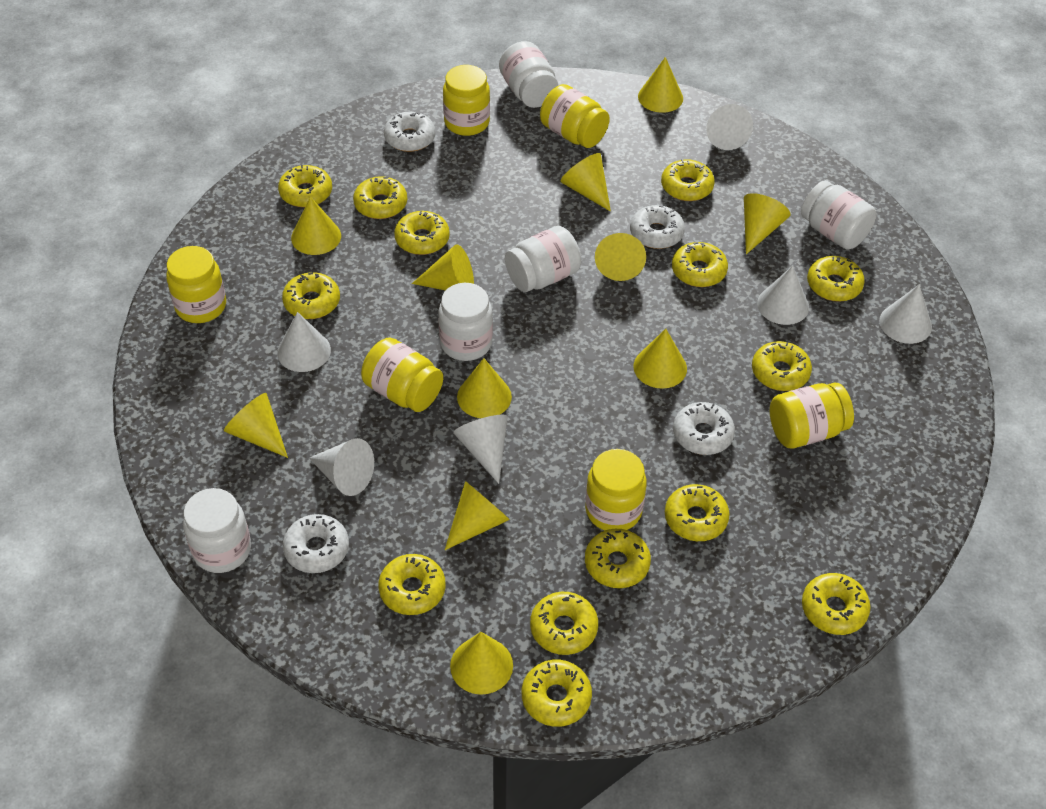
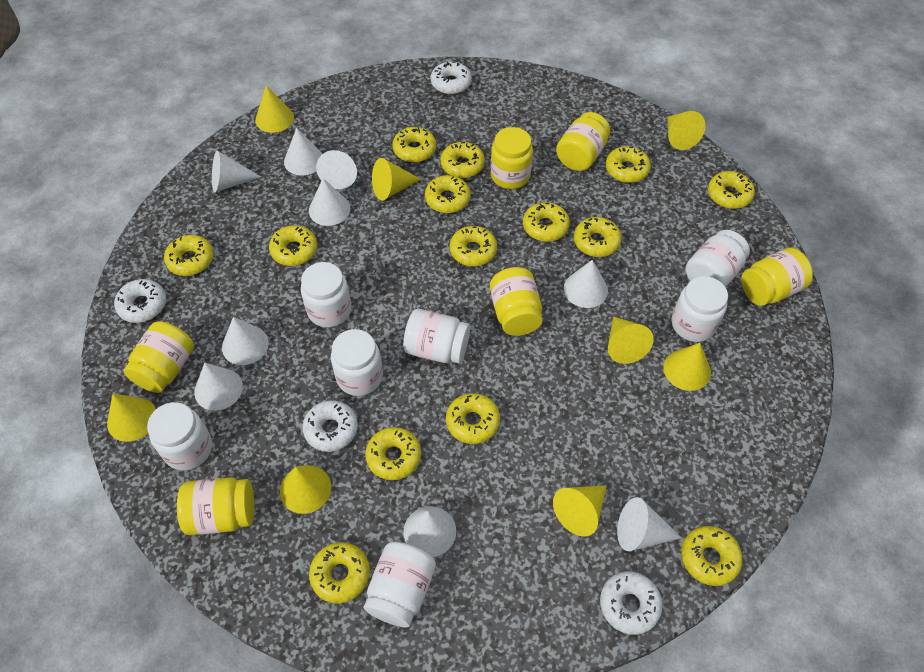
white cone: 6 -> 9
white jar: 5 -> 7
yellow cone: 11 -> 8

